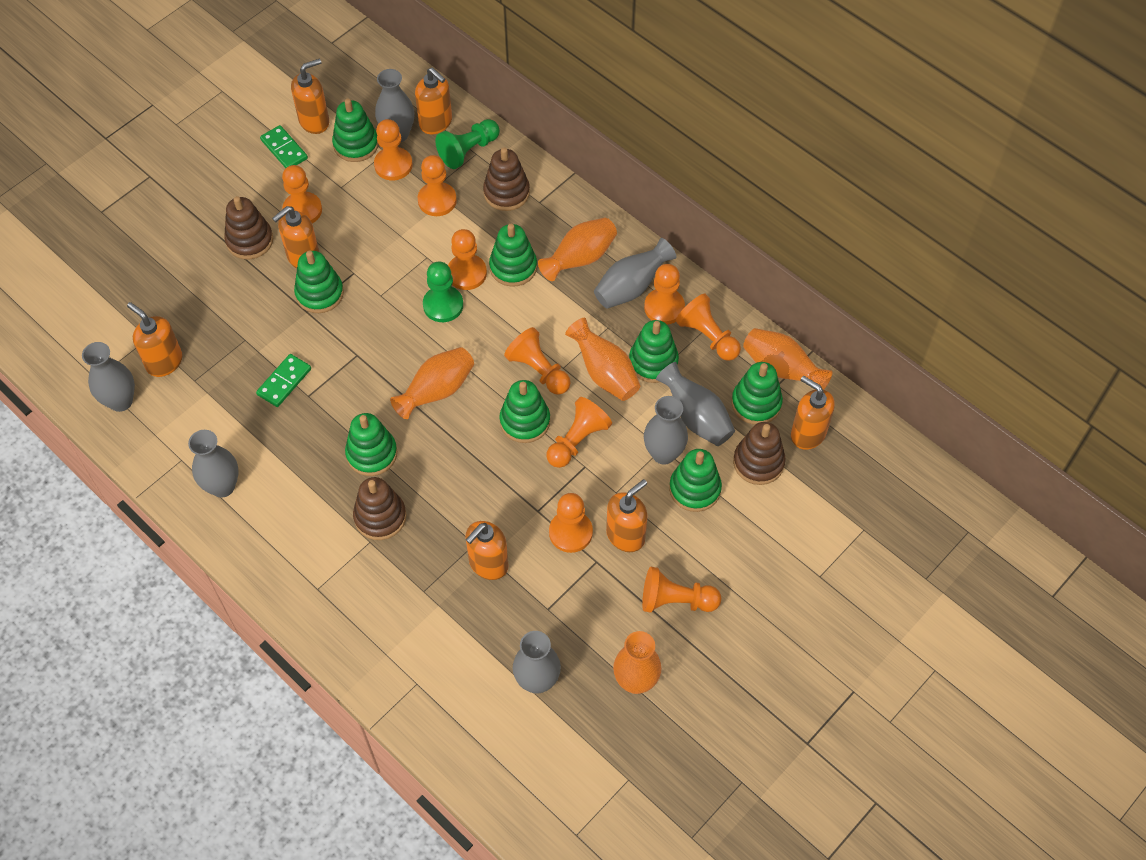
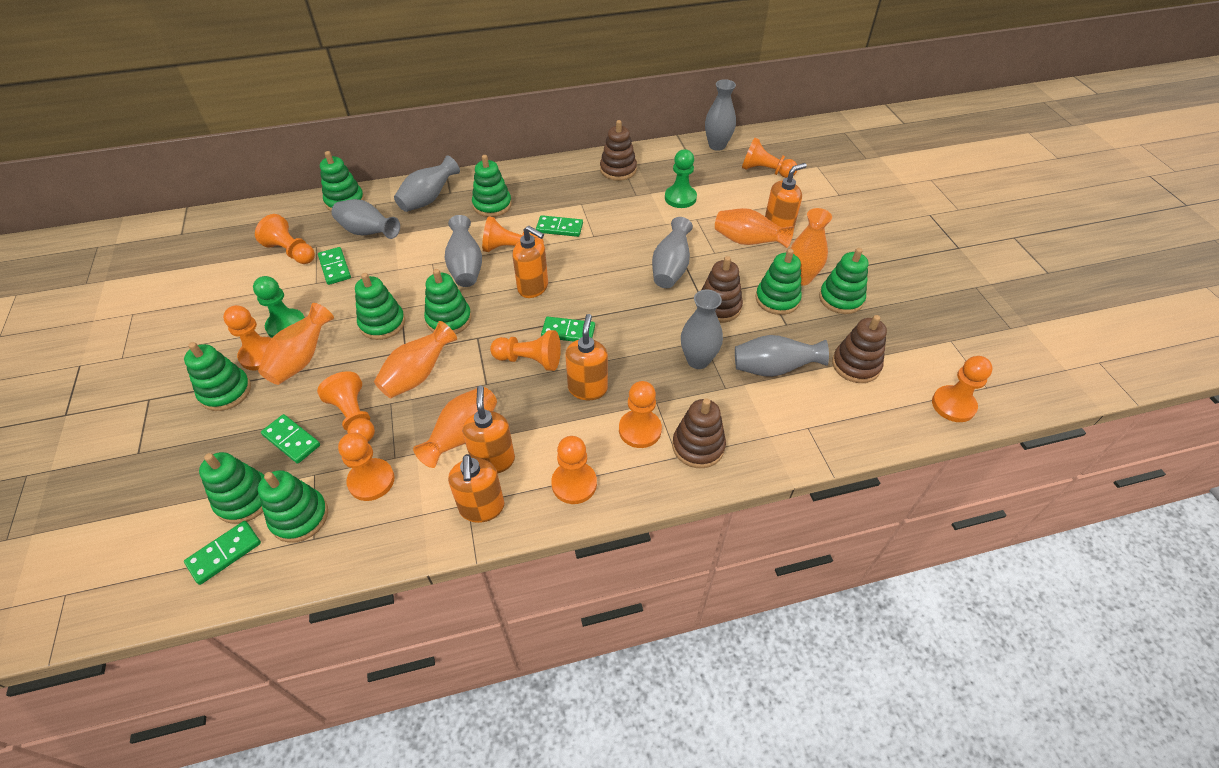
green domino: 2 -> 5
green stacking toy: 8 -> 9
orange soap dispenser: 7 -> 5

